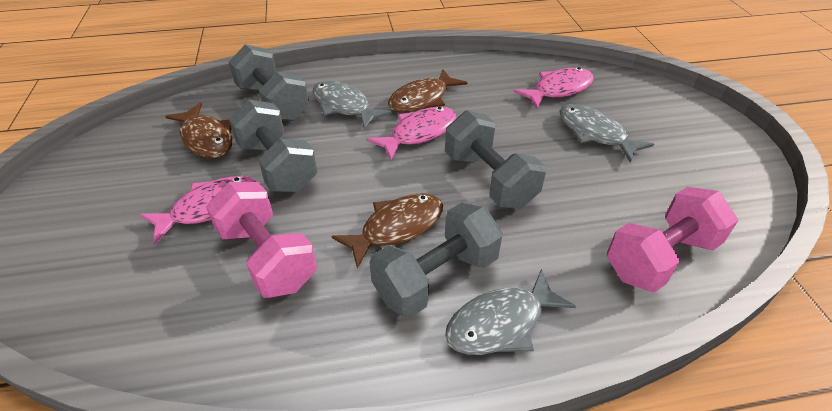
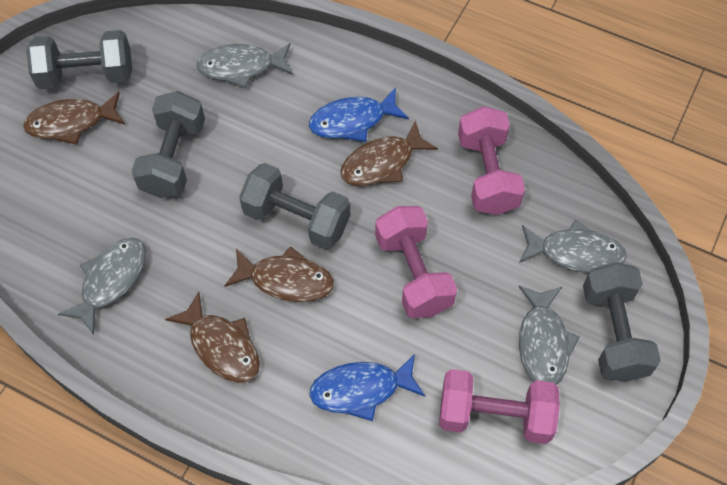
blue fish: 0 -> 2
brown fish: 3 -> 4
grey fish: 3 -> 4
pink dumbbell: 2 -> 3
pink fish: 3 -> 0

